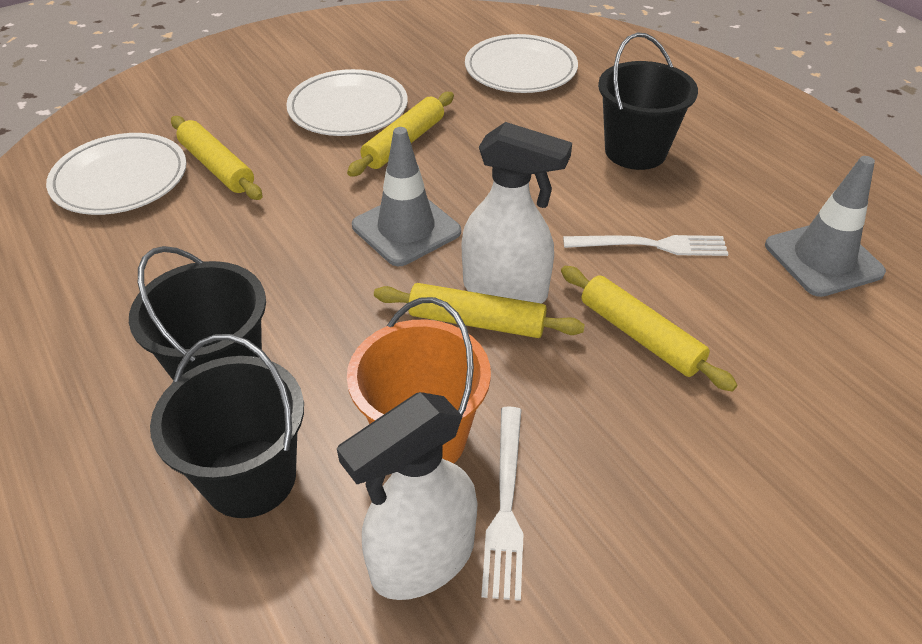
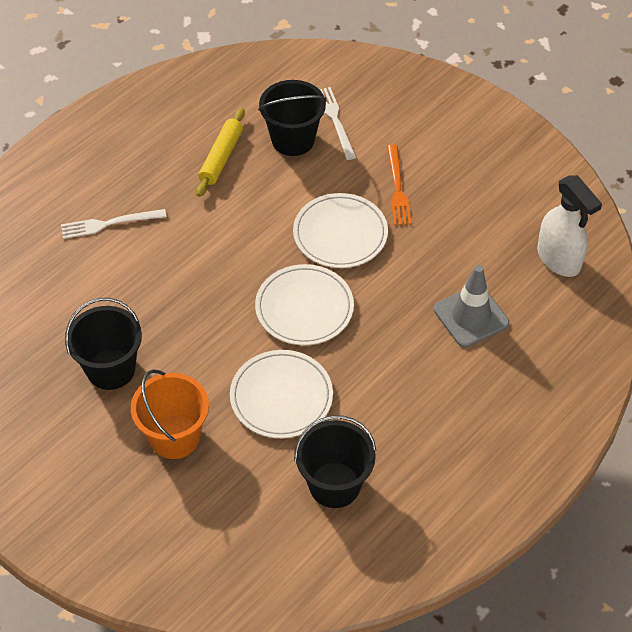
grey traffic cone: 2 -> 1
orange fork: 0 -> 1
white spray bottle: 2 -> 1
yellow rolling pin: 4 -> 1

